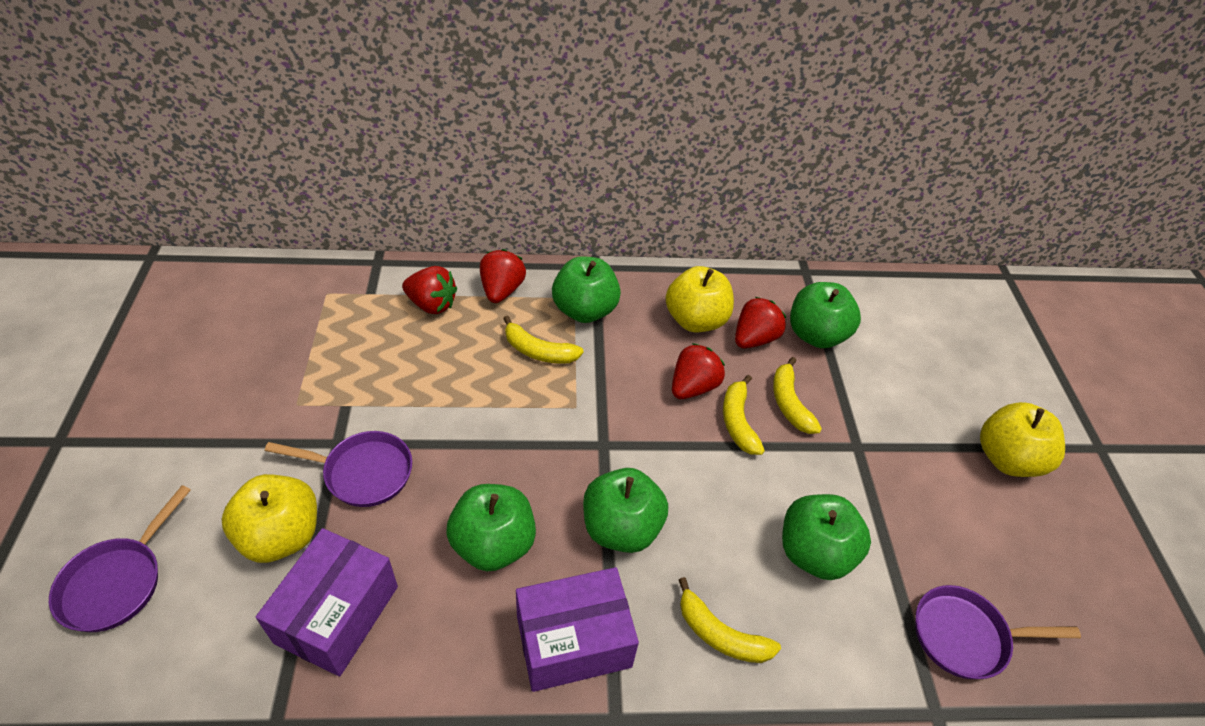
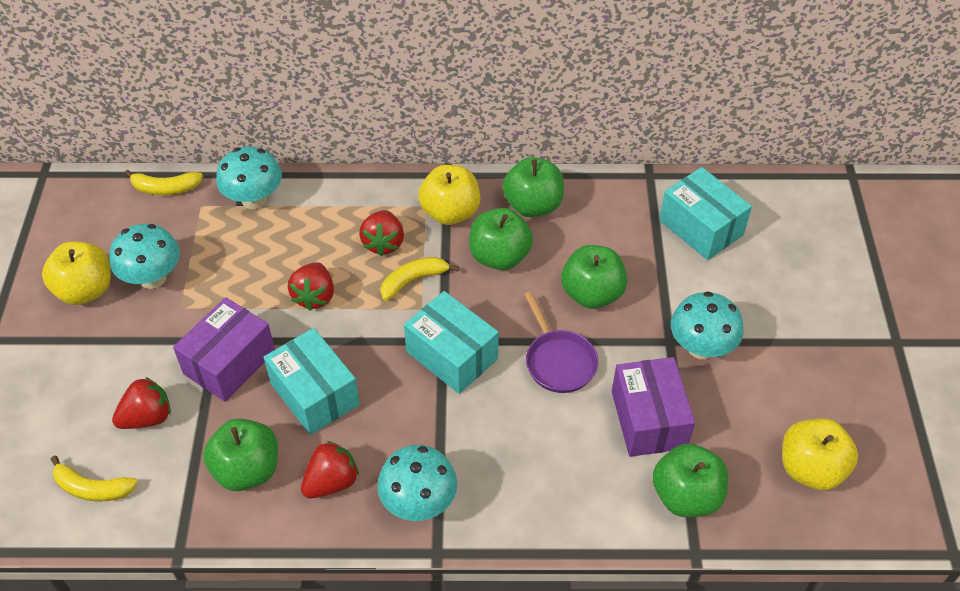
purple pan: 3 -> 1
turquoise box: 0 -> 3
turquoise mushroom: 0 -> 4
yellow banana: 4 -> 3

